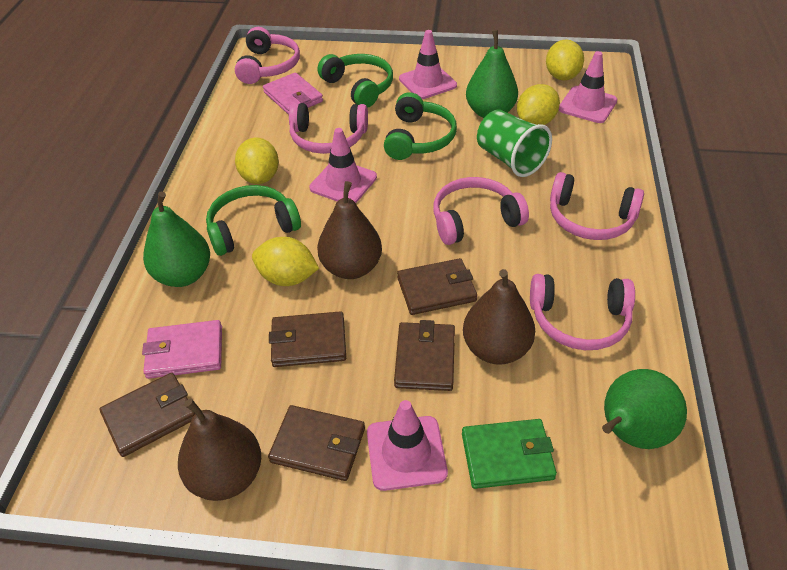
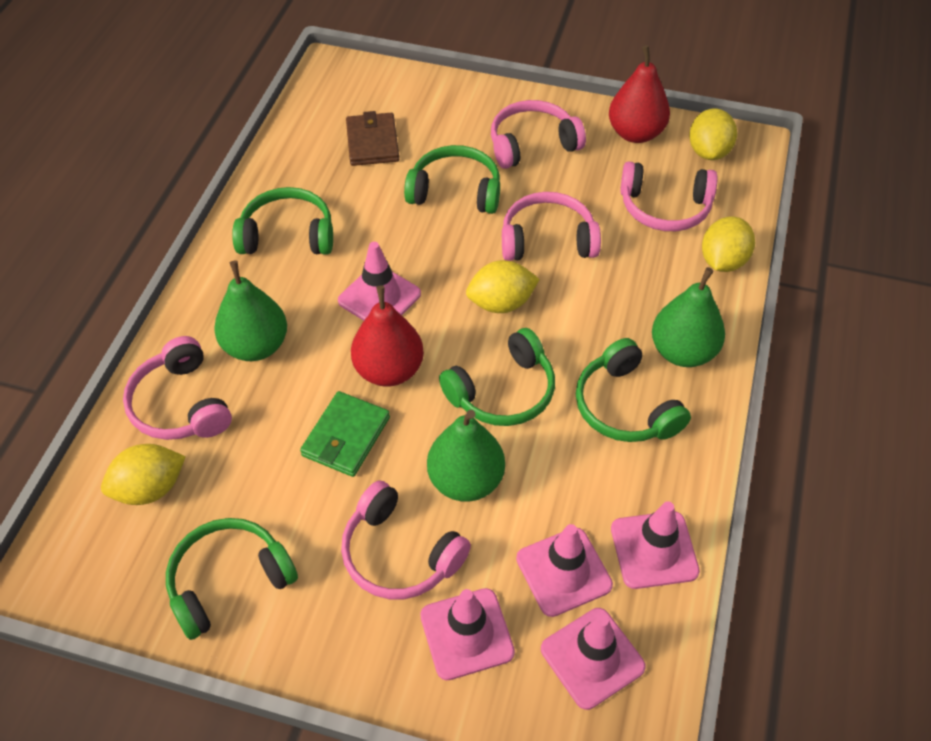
brown pear: 3 -> 0
brown wallet: 5 -> 1
green cup: 1 -> 0
green headphones: 3 -> 5
pink traffic cone: 4 -> 5
pink wallet: 2 -> 0
red pear: 0 -> 2

